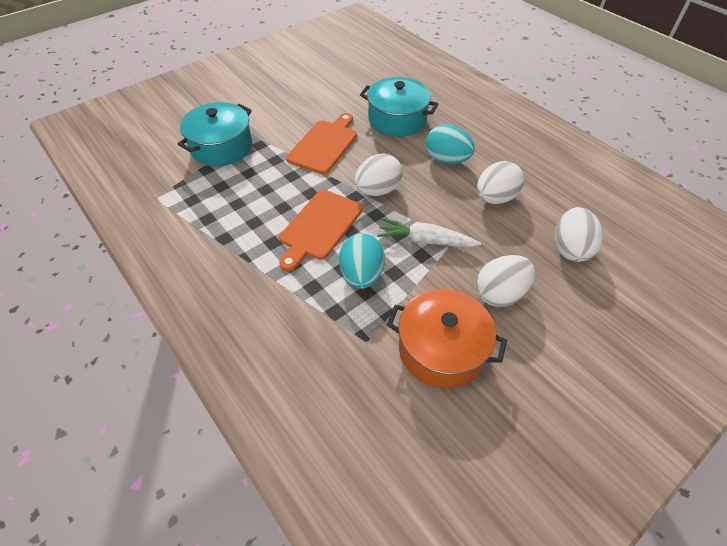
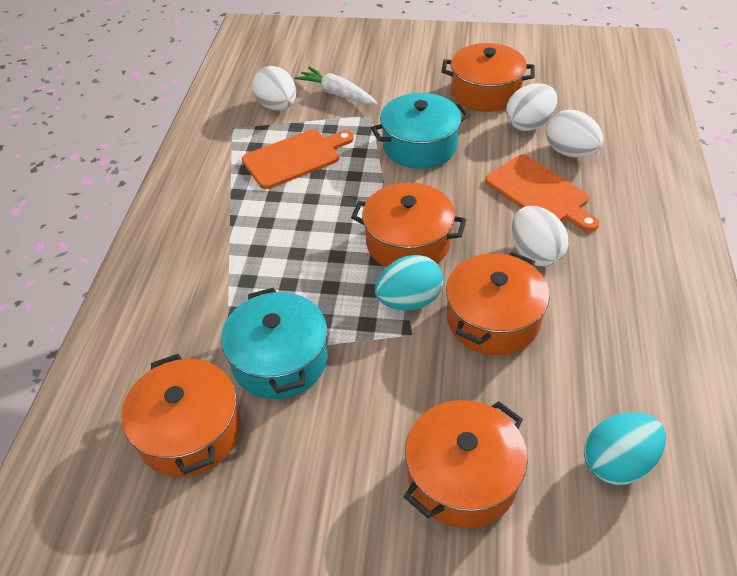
orange pot: 1 -> 5

